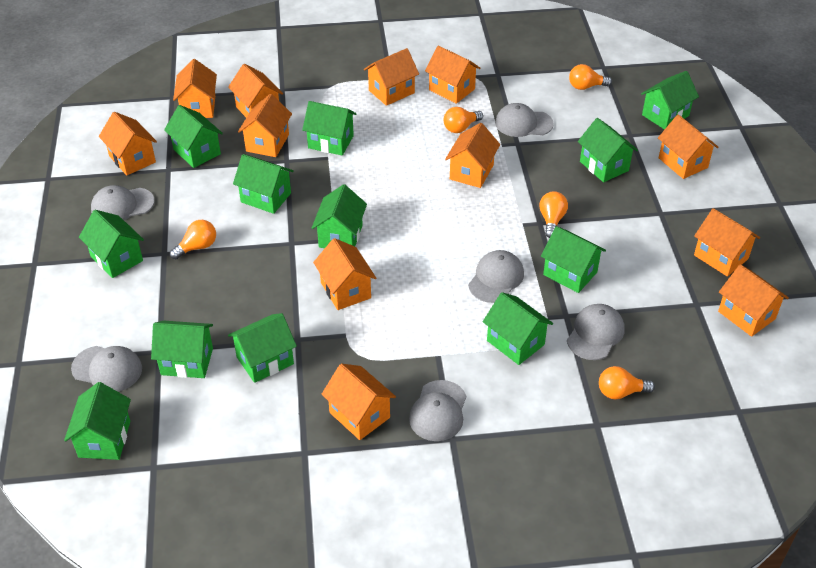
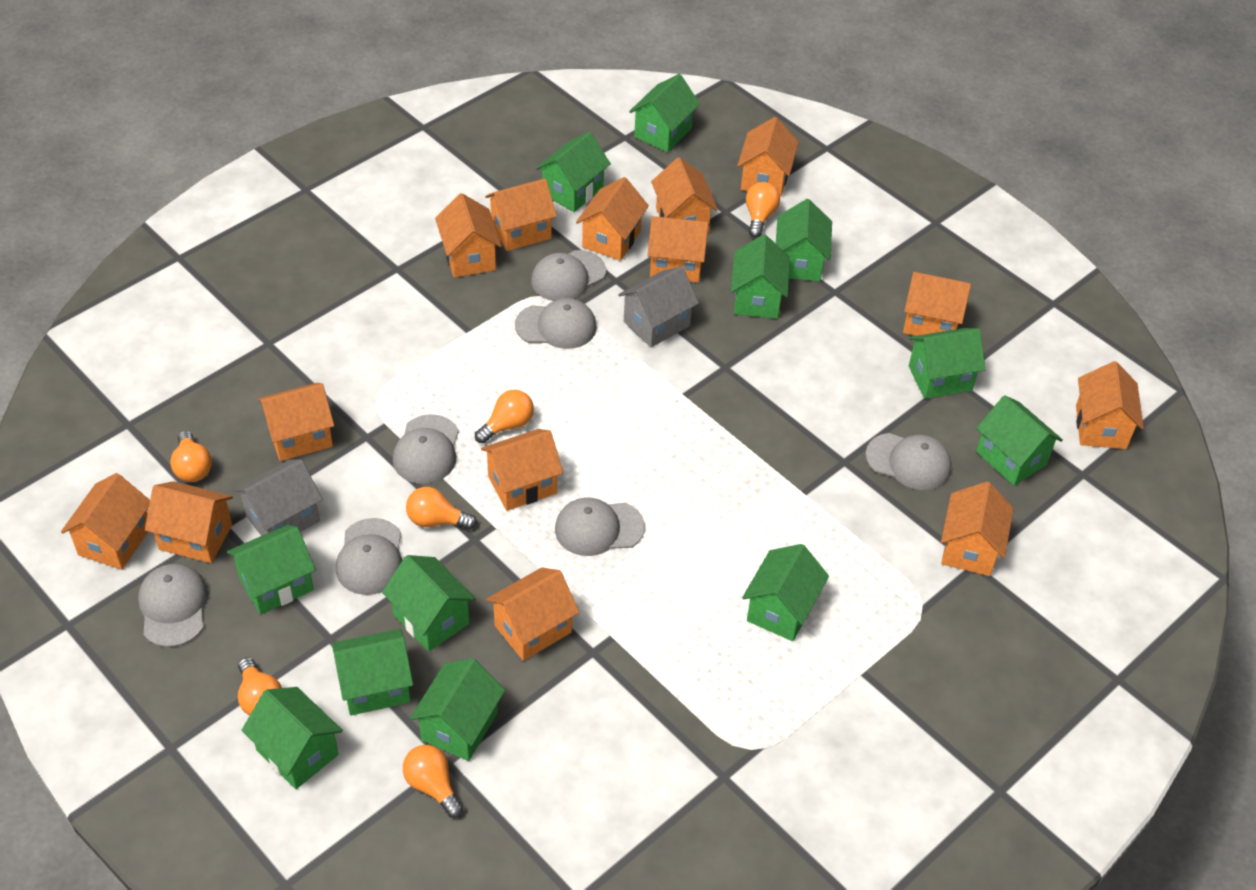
grey cap: 6 -> 7
grey house: 0 -> 2
orange house: 12 -> 14
orange light bulb: 5 -> 6

